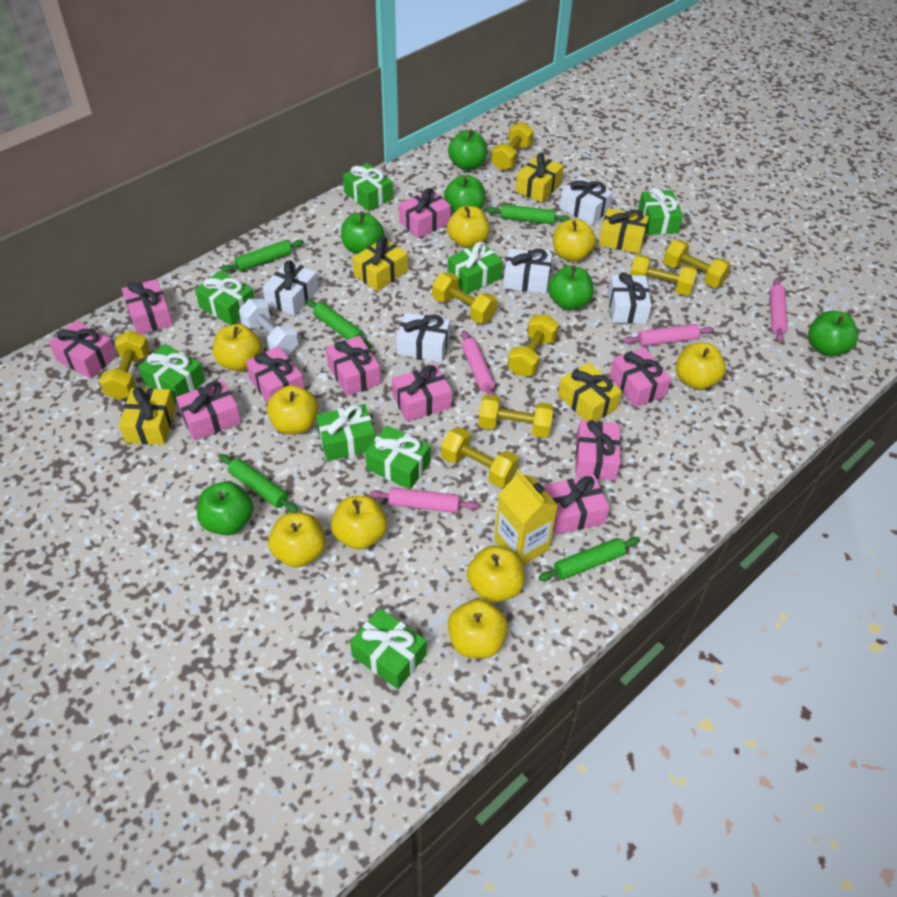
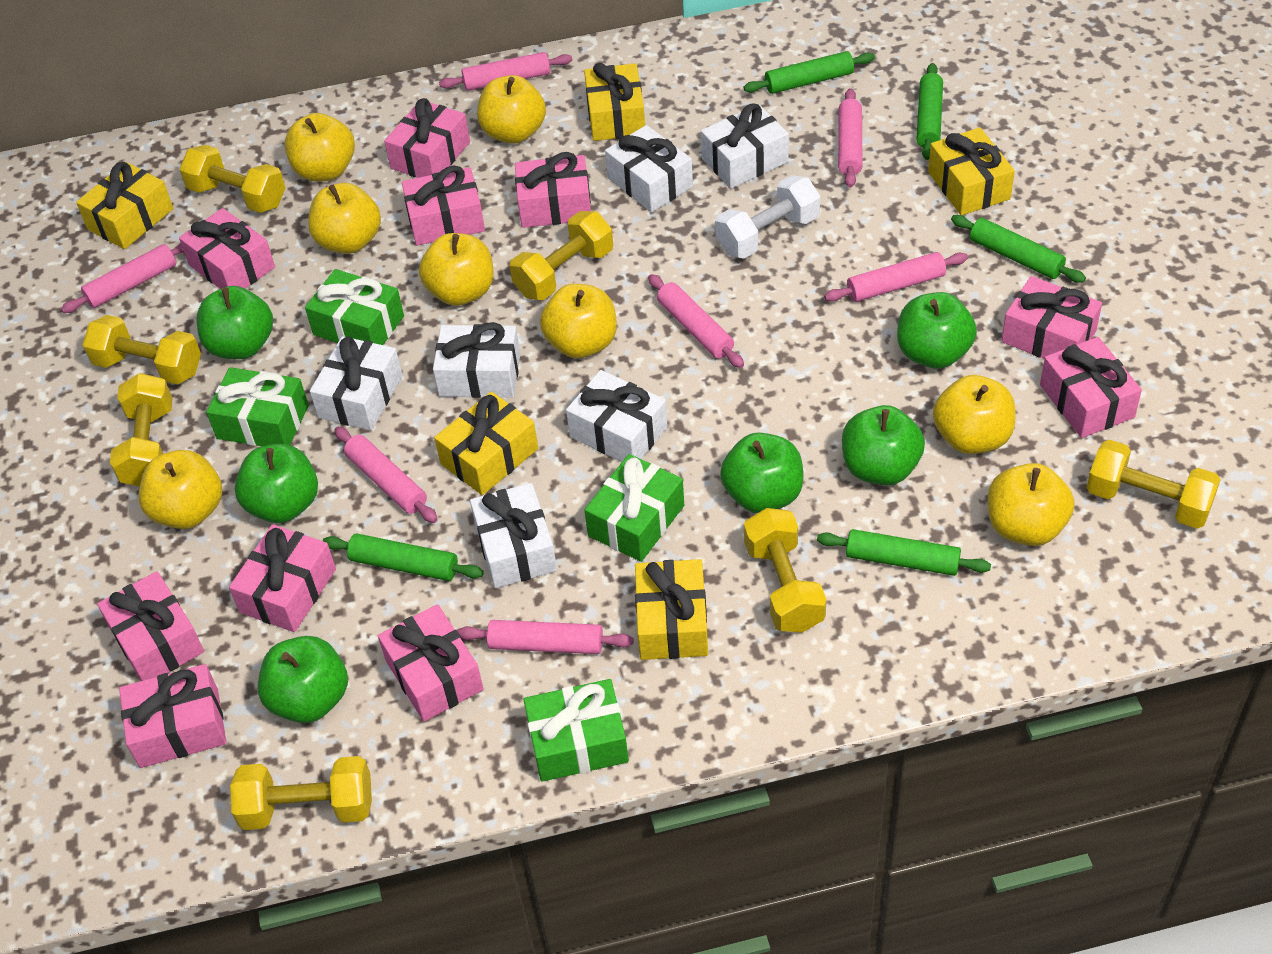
green gift: 8 -> 4
pink rolling pin: 4 -> 7
white gift: 5 -> 6
yellow apple: 9 -> 8
yellow carton: 1 -> 0
yellow dumbbell: 8 -> 7

